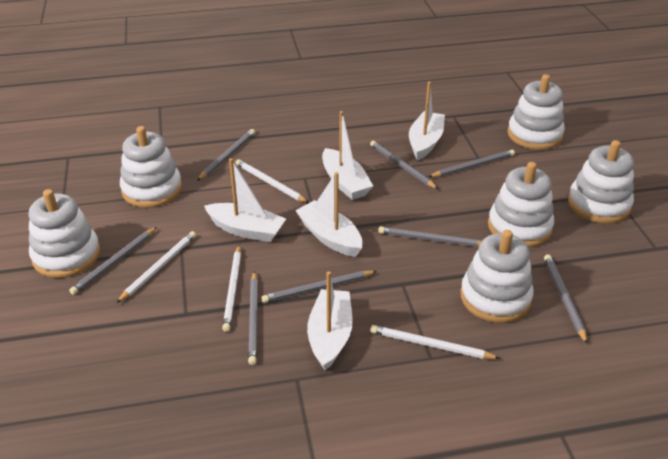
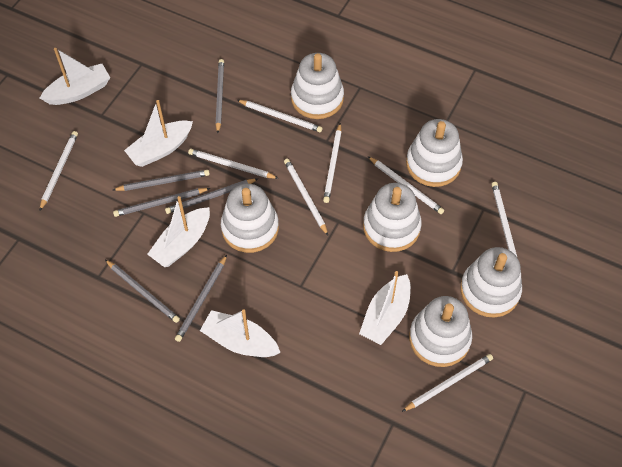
grey pencil: 8 -> 6
white pencil: 4 -> 8

